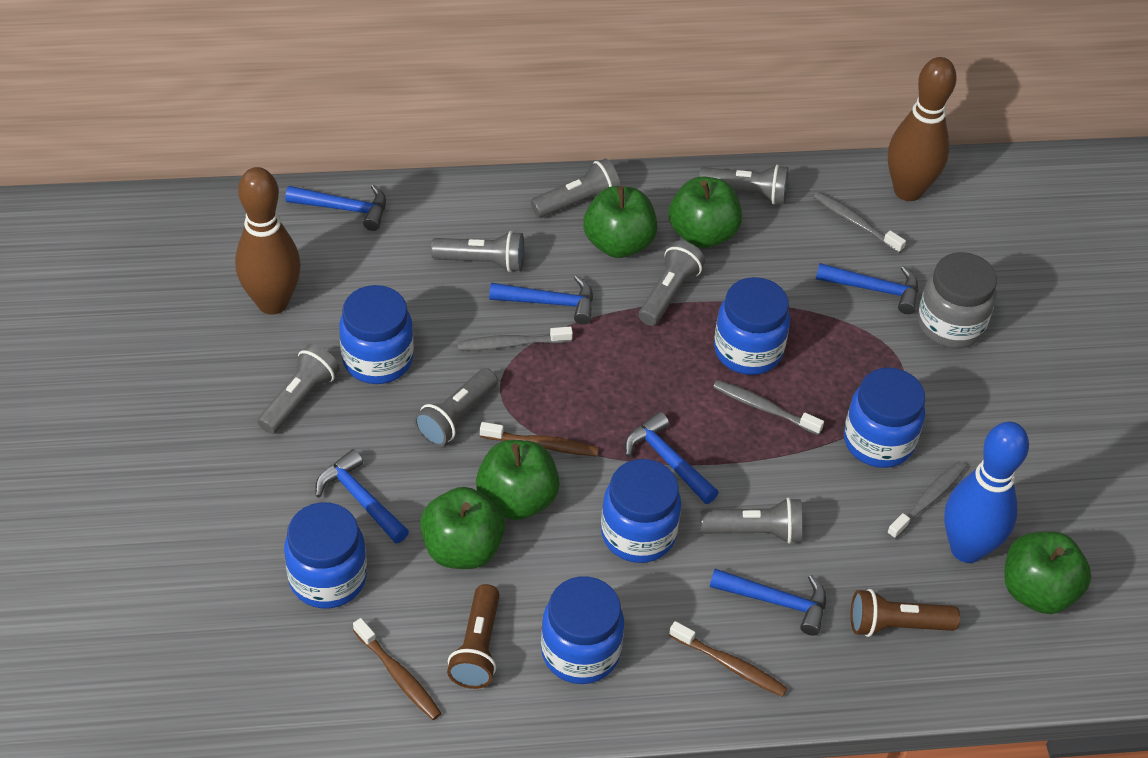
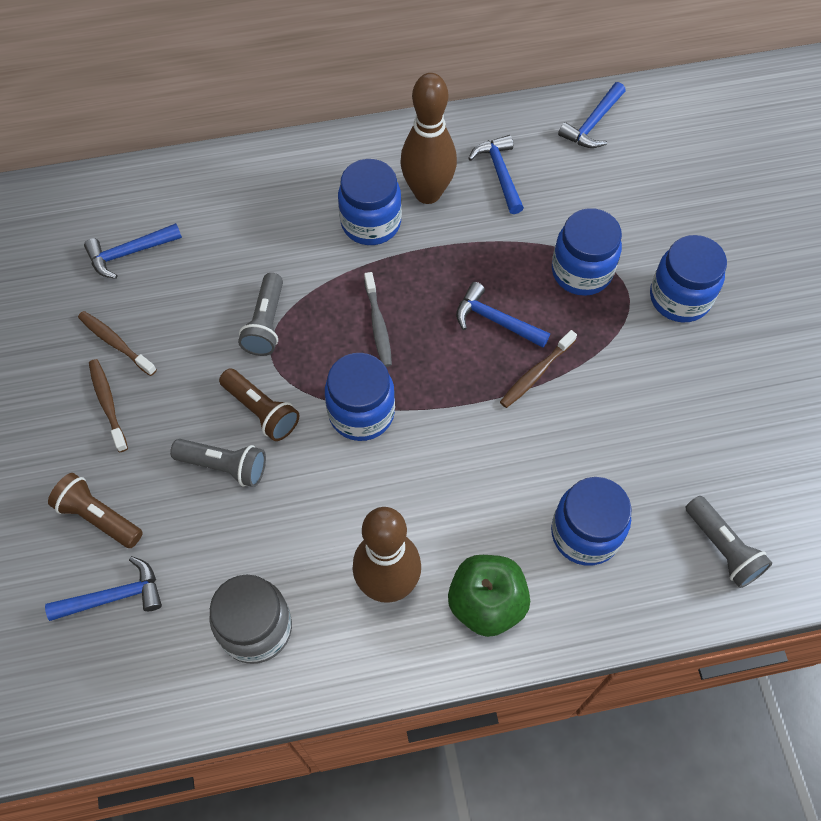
blue bowling pin: 1 -> 0
blue hammer: 6 -> 5
blue jar: 6 -> 5
green apple: 5 -> 1
grey flashlight: 7 -> 3
grey toothbrush: 4 -> 1

